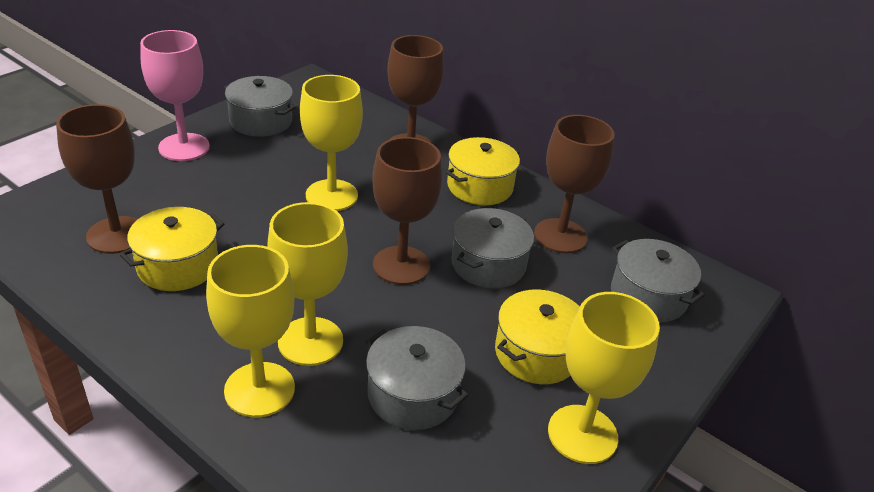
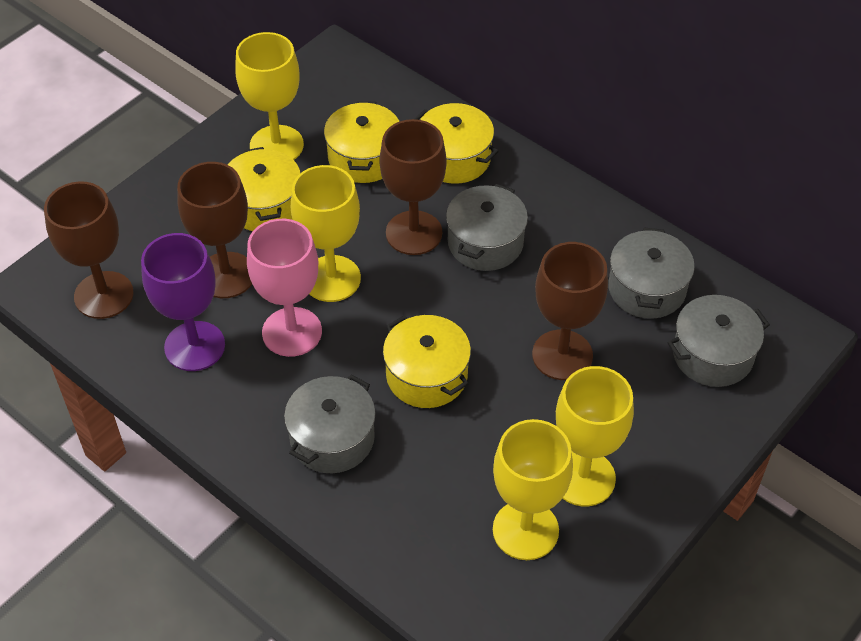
purple goblet: 0 -> 1
yellow pot: 3 -> 4

